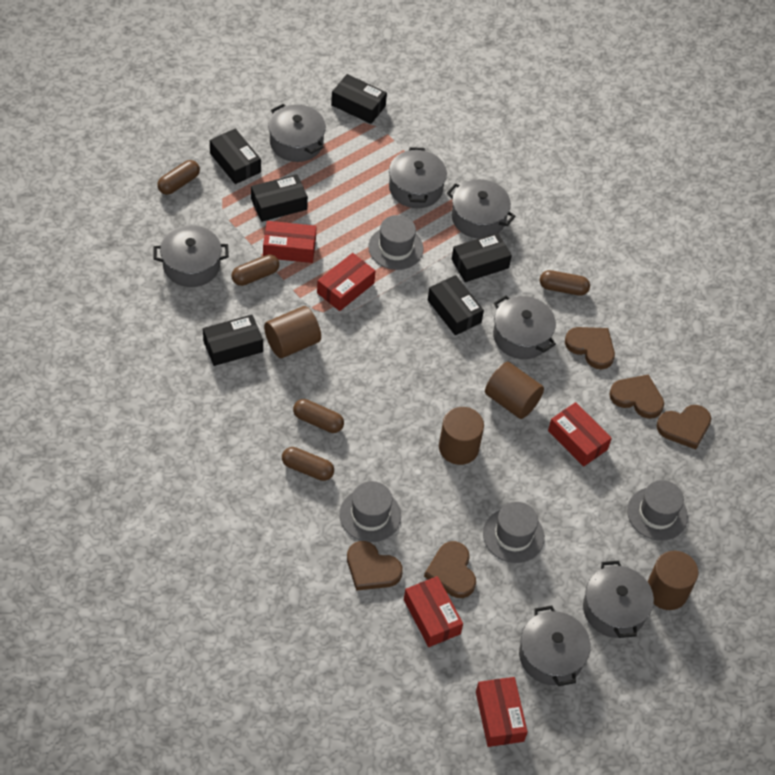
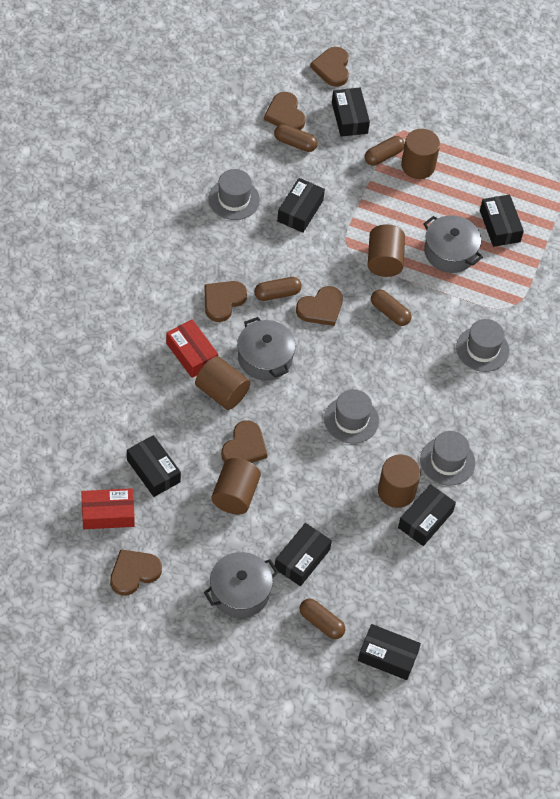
black box: 6 -> 7
brown cylinder: 4 -> 5
brown heart: 5 -> 6
grey pot: 7 -> 3
red box: 5 -> 2

